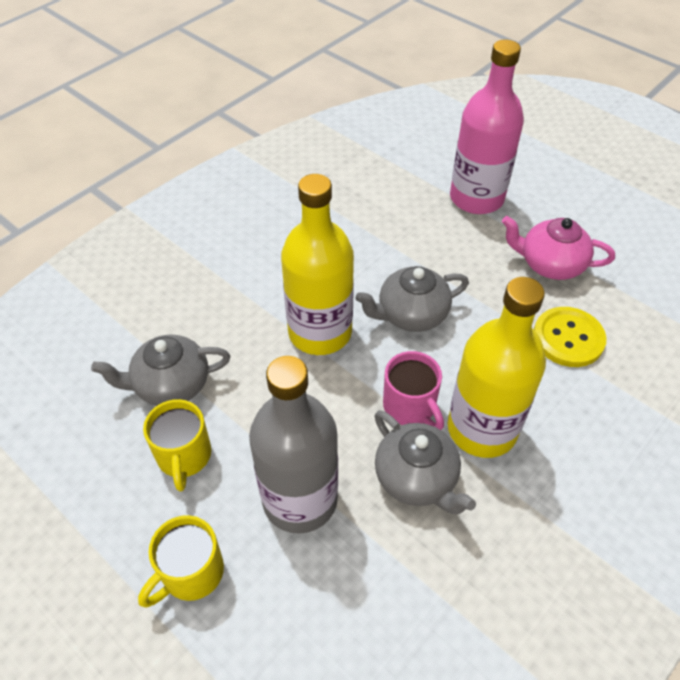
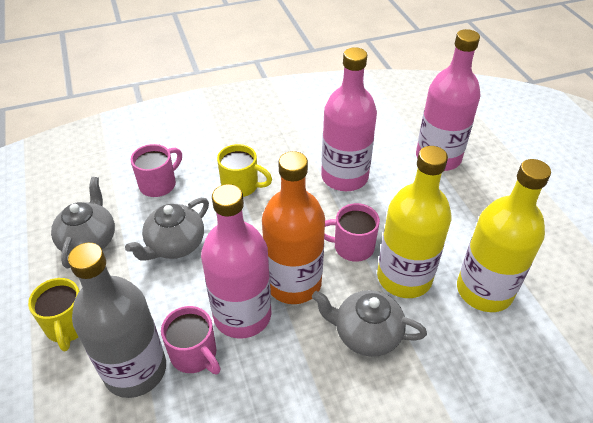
orange bottle: 0 -> 1
pink bottle: 1 -> 3
pink mug: 1 -> 3
pink teapot: 1 -> 0
yellow button: 1 -> 0

